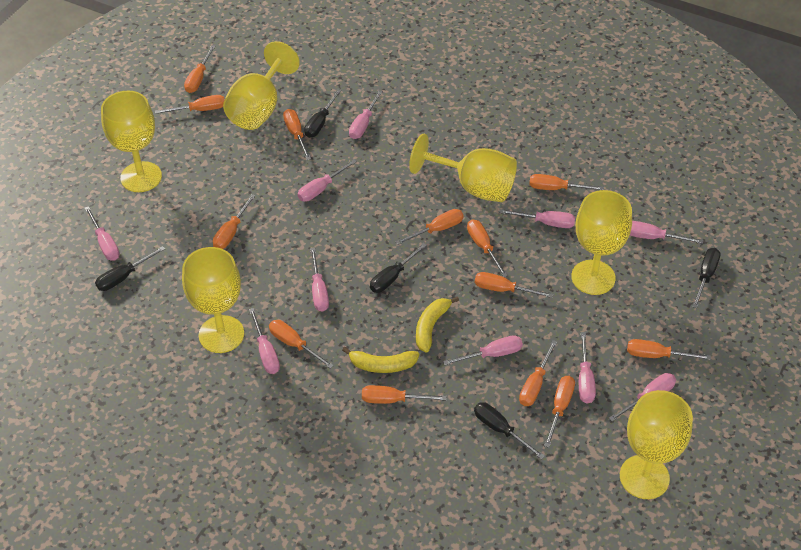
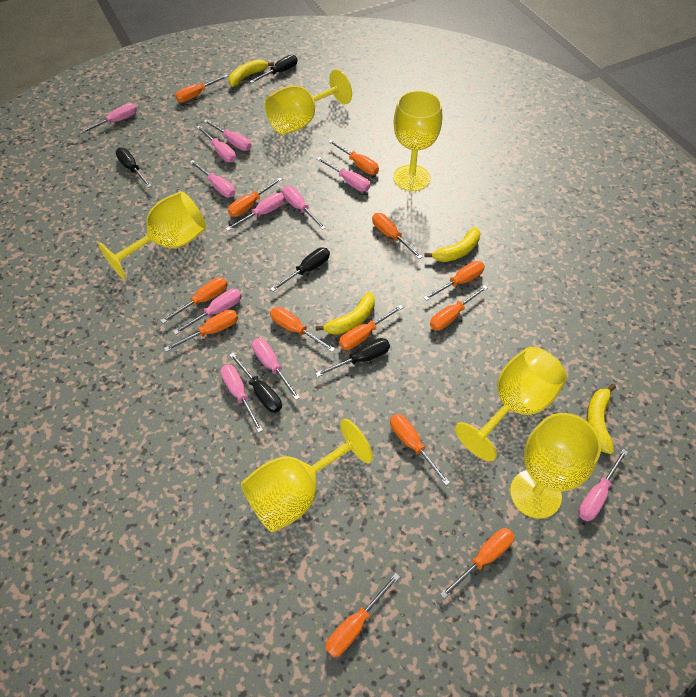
pink screwdriver: 10 -> 11
yellow banana: 2 -> 4

